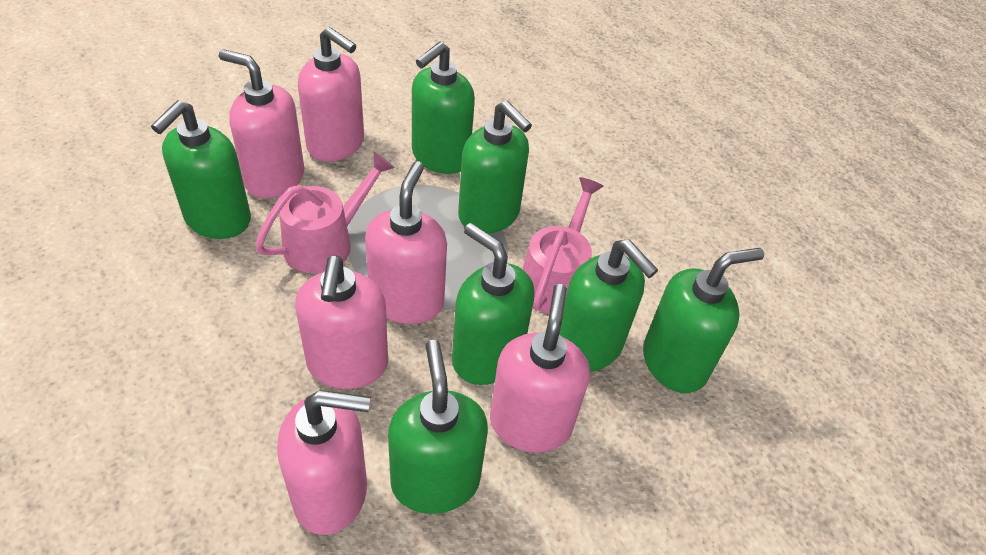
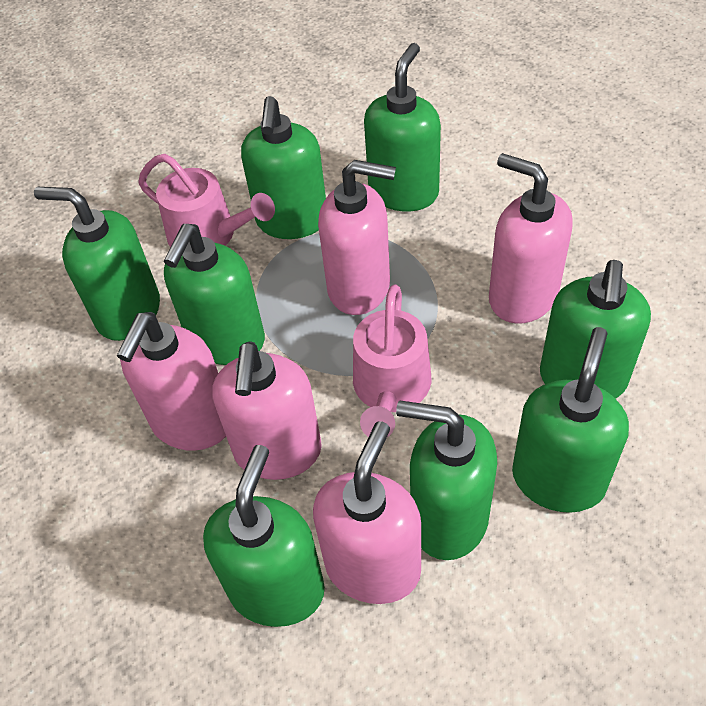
green soap dispenser: 7 -> 8
pink soap dispenser: 6 -> 5

